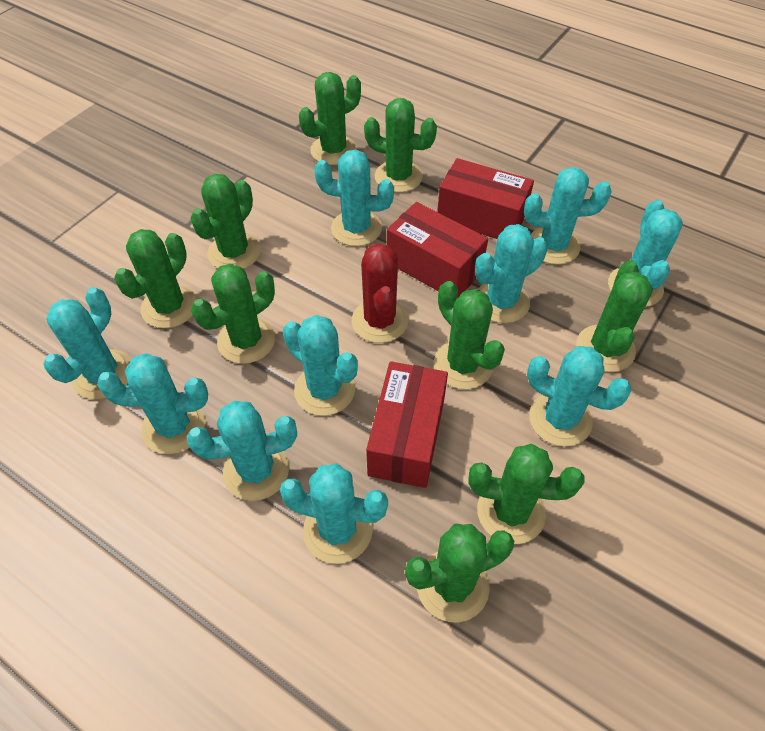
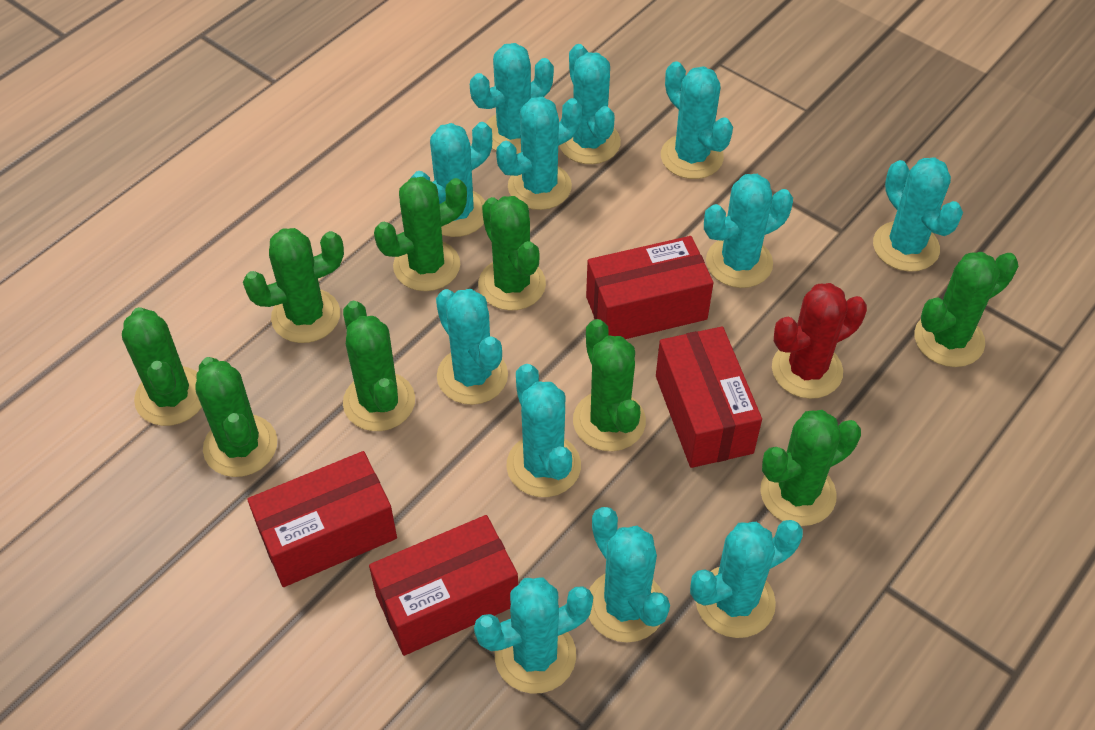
red box: 3 -> 4
turquoise cactus: 10 -> 12

